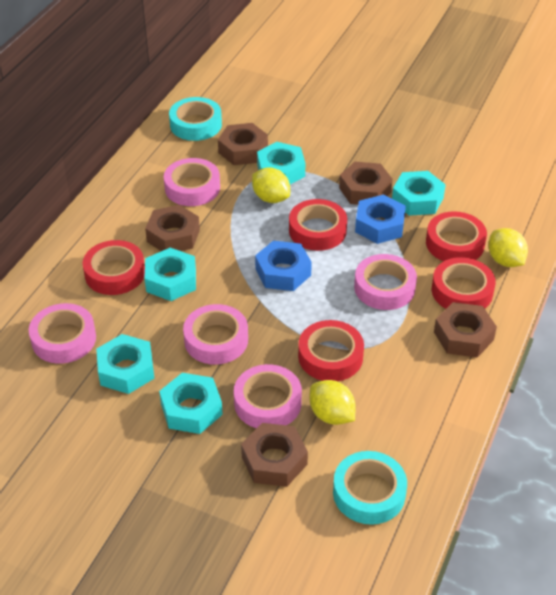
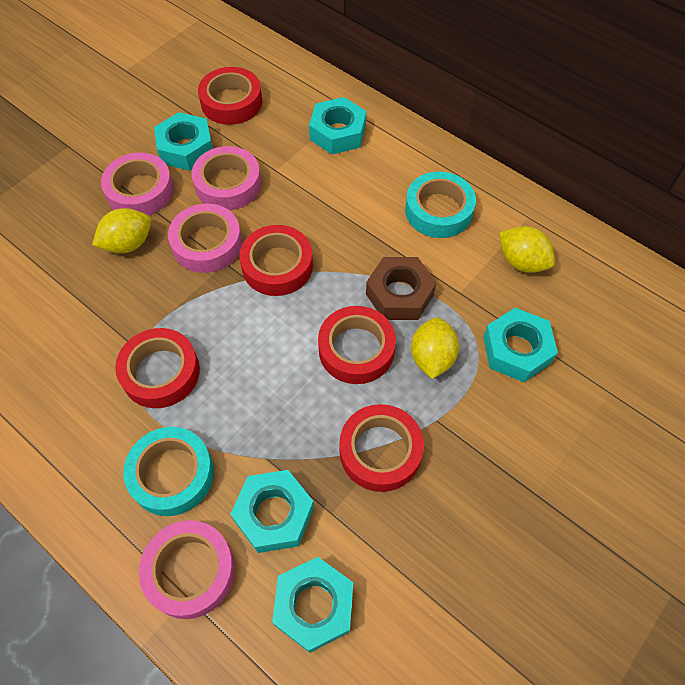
blue nut: 2 -> 0
brown nut: 5 -> 1
pink tape: 5 -> 4

